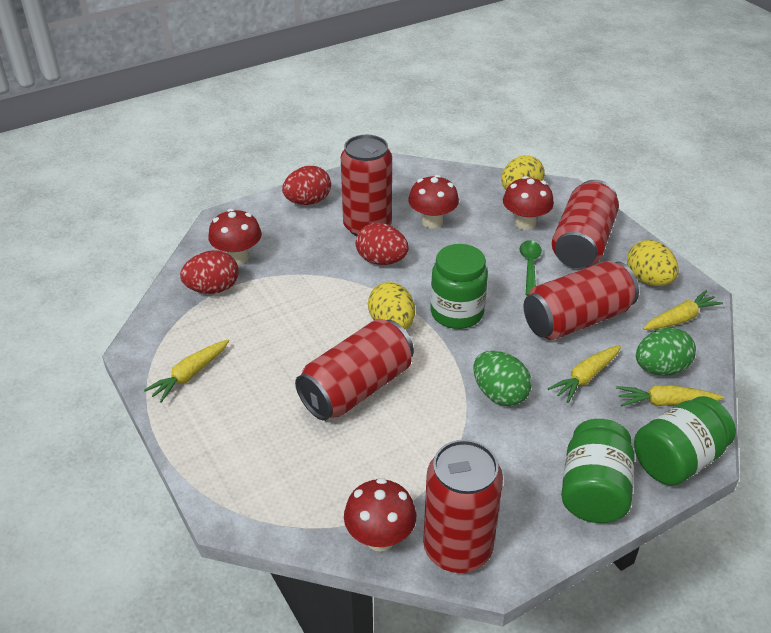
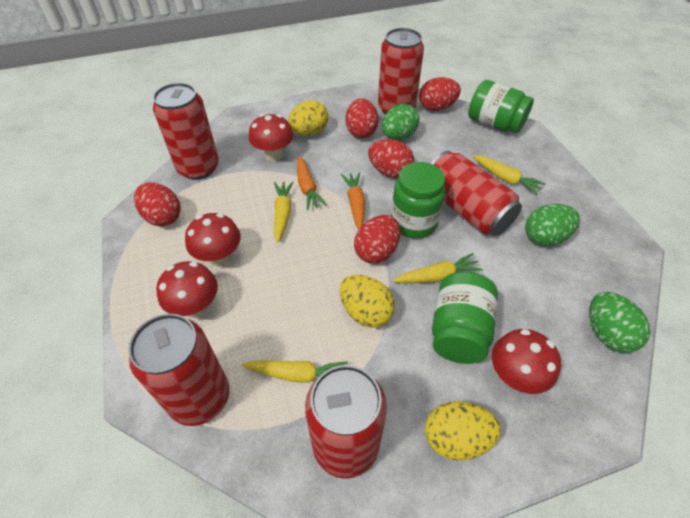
green egg: 2 -> 3
green spoon: 1 -> 0
orange carrot: 0 -> 2
red egg: 3 -> 5

